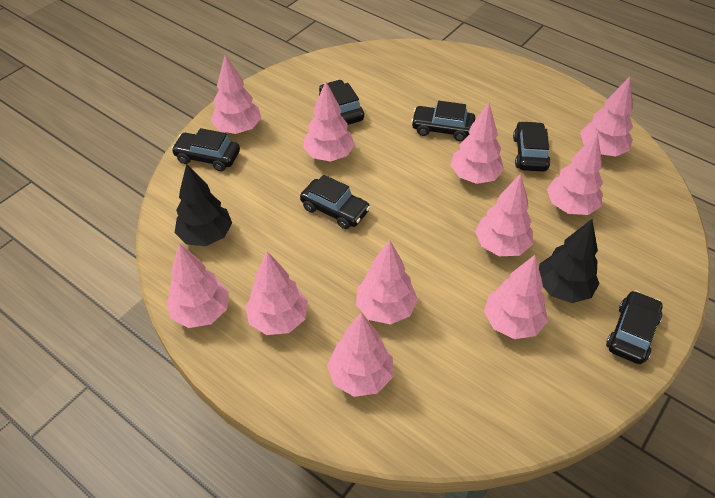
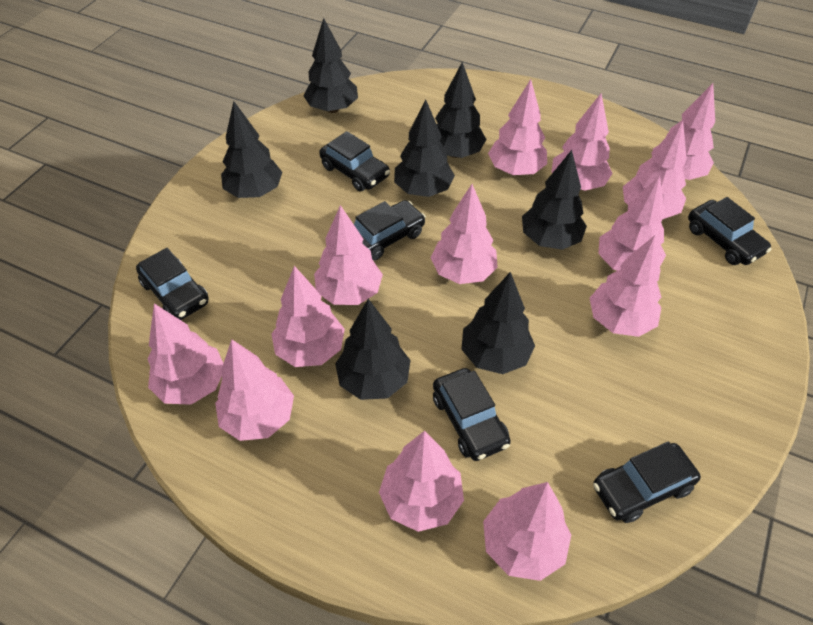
black tree: 2 -> 7
pink tree: 11 -> 13

